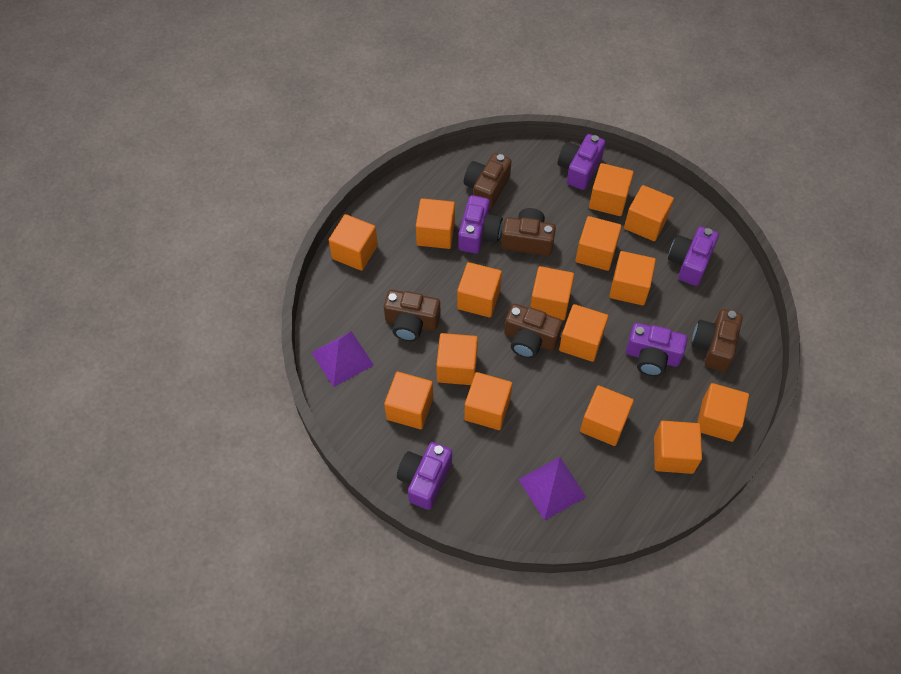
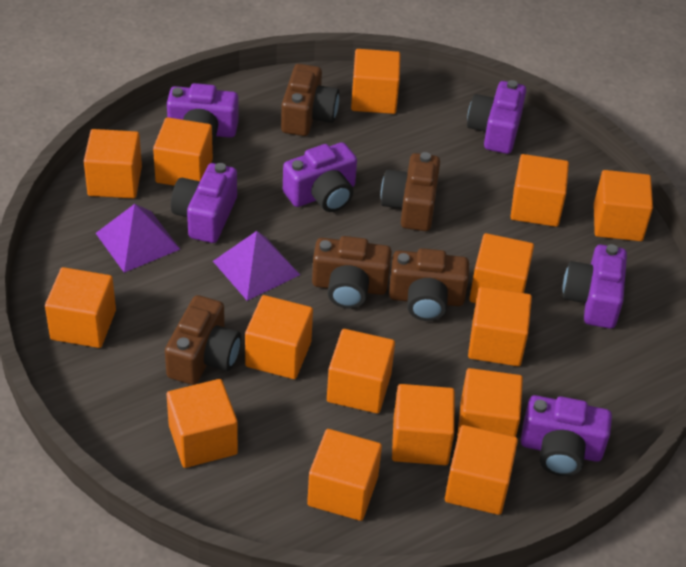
purple camera: 5 -> 6

